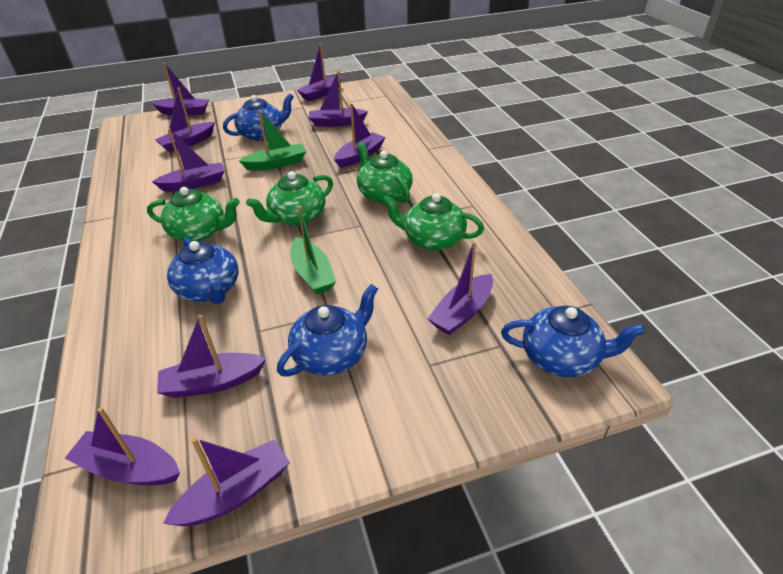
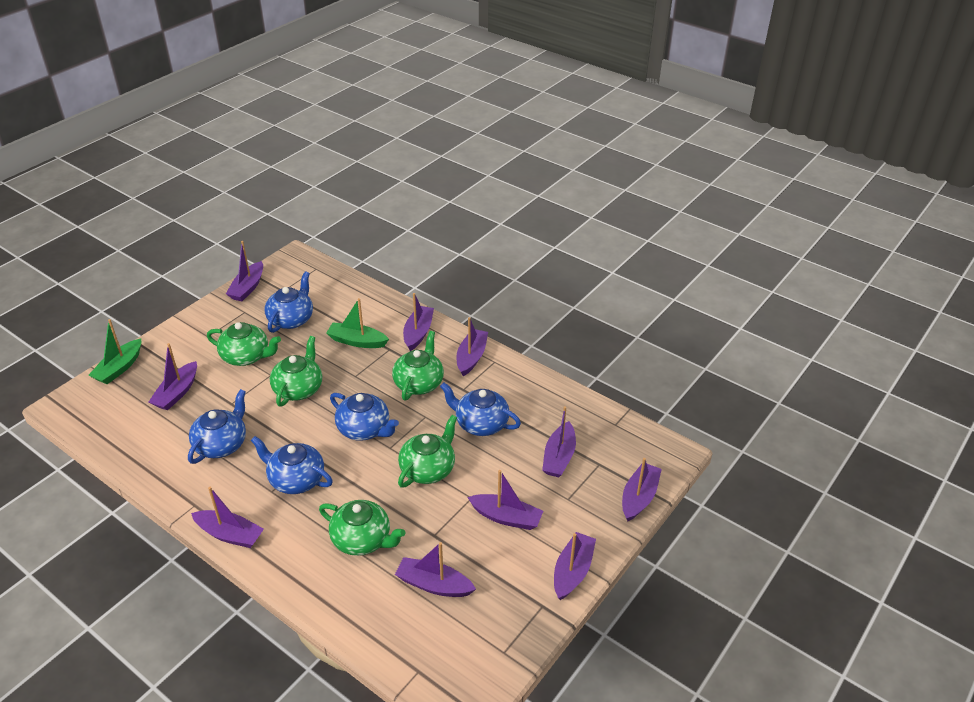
blue teapot: 4 -> 5
green teapot: 4 -> 5

